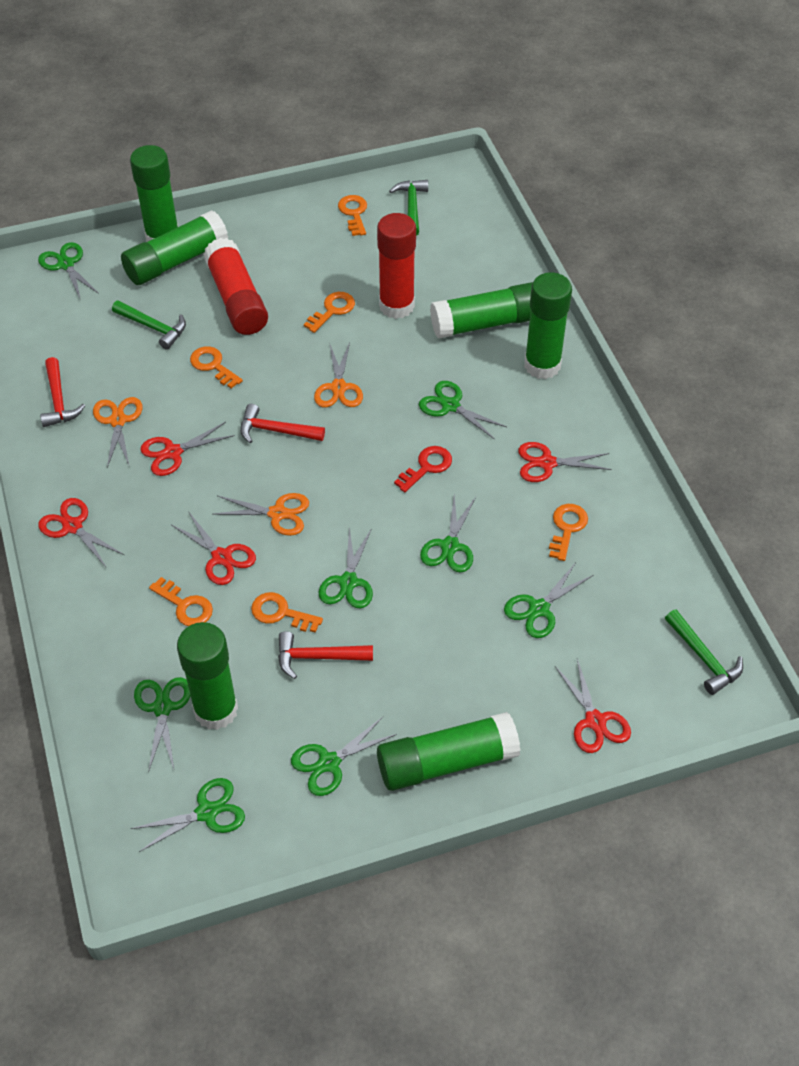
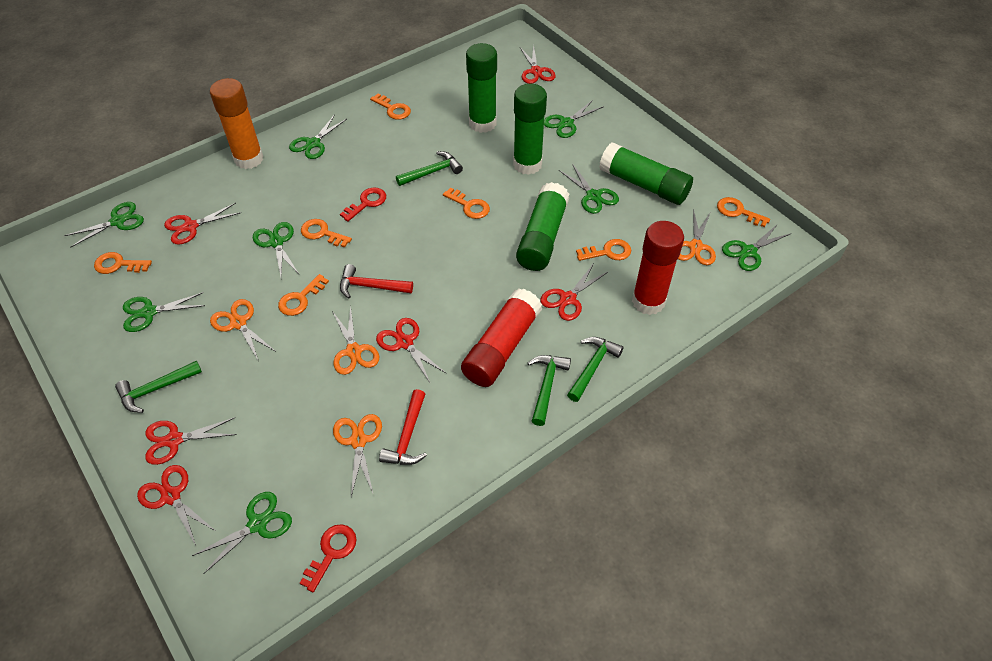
green glue stick: 6 -> 4
green hammer: 3 -> 4
orange glue stick: 0 -> 1
orange key: 6 -> 7
orange scissors: 3 -> 4
red hammer: 3 -> 2
red key: 1 -> 2
red scissors: 5 -> 6

